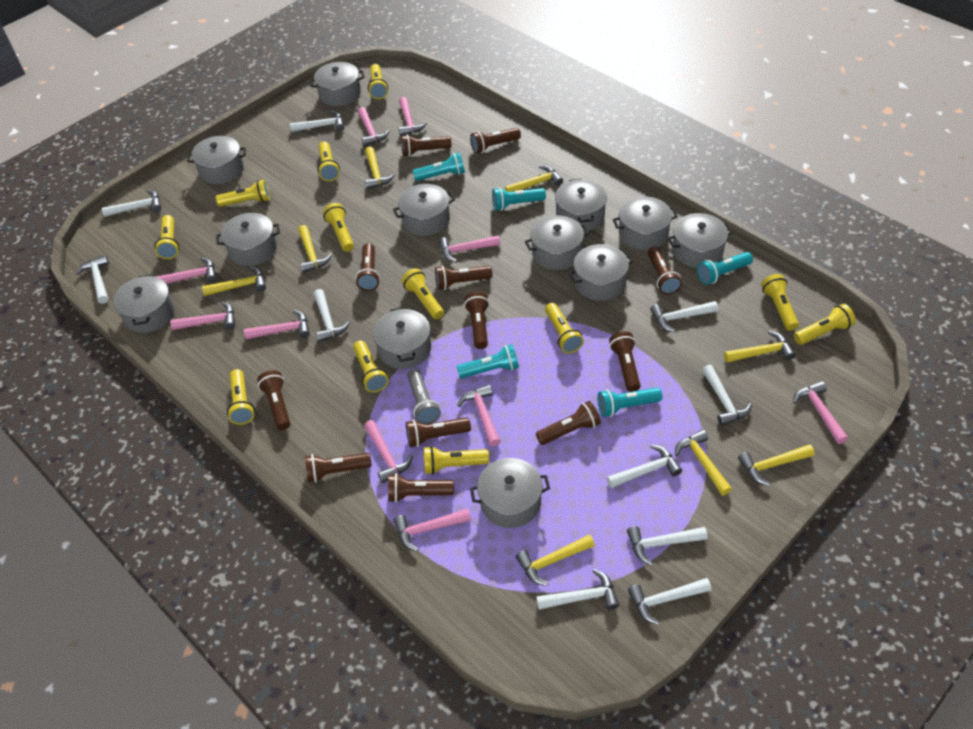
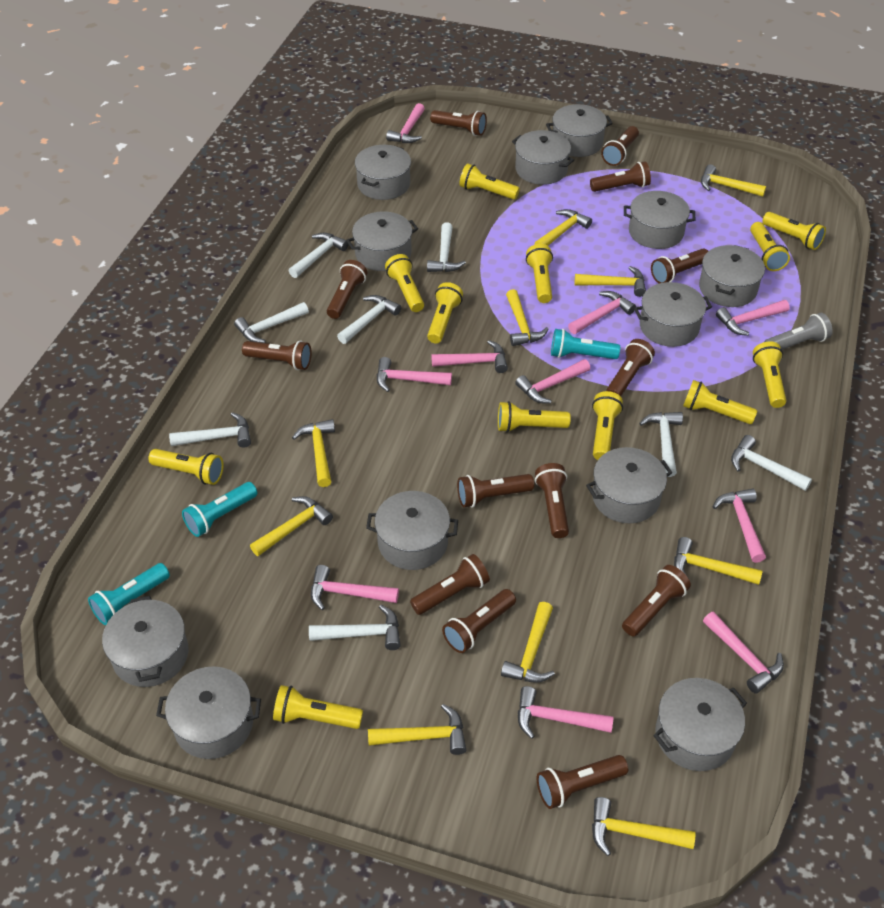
brown flashlight: 12 -> 13
turquoise flashlight: 5 -> 3
white hammer: 10 -> 8
yellow hammer: 8 -> 10

